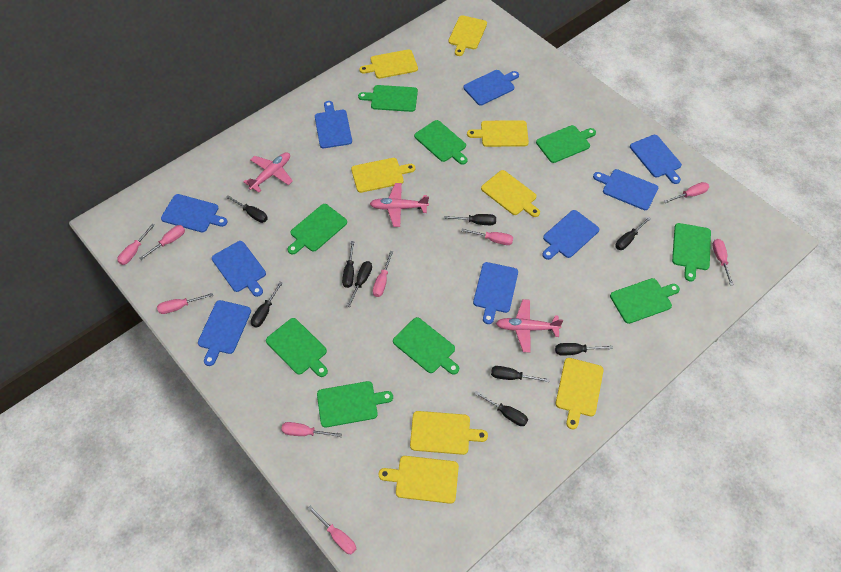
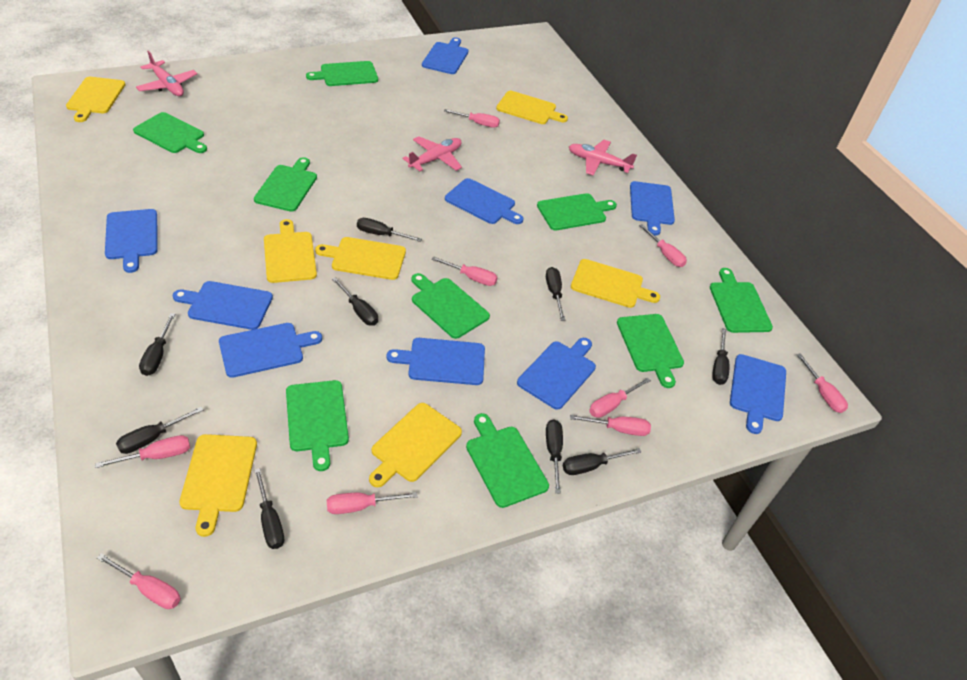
yellow cutting board: 8 -> 7

